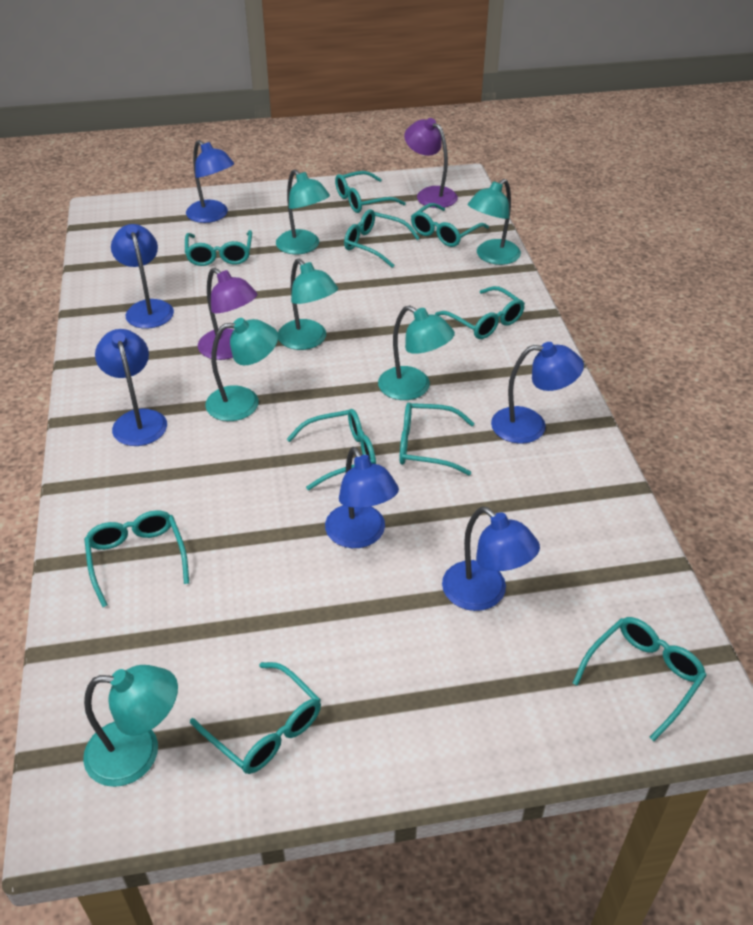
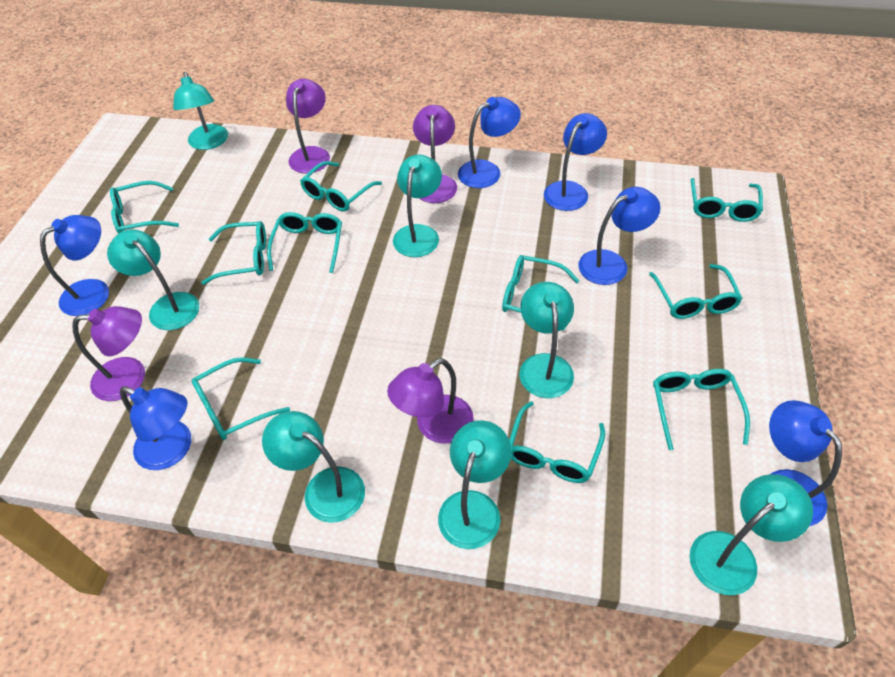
purple lamp: 2 -> 4
turquoise lamp: 6 -> 7

